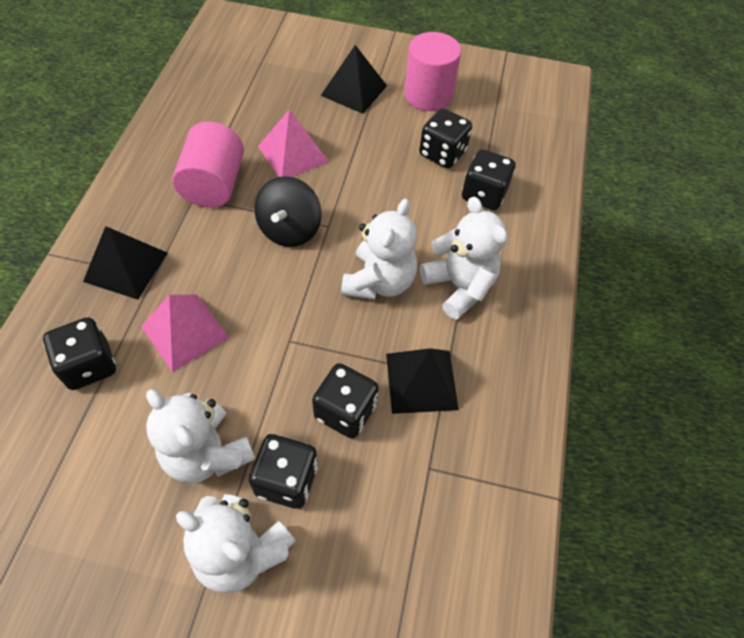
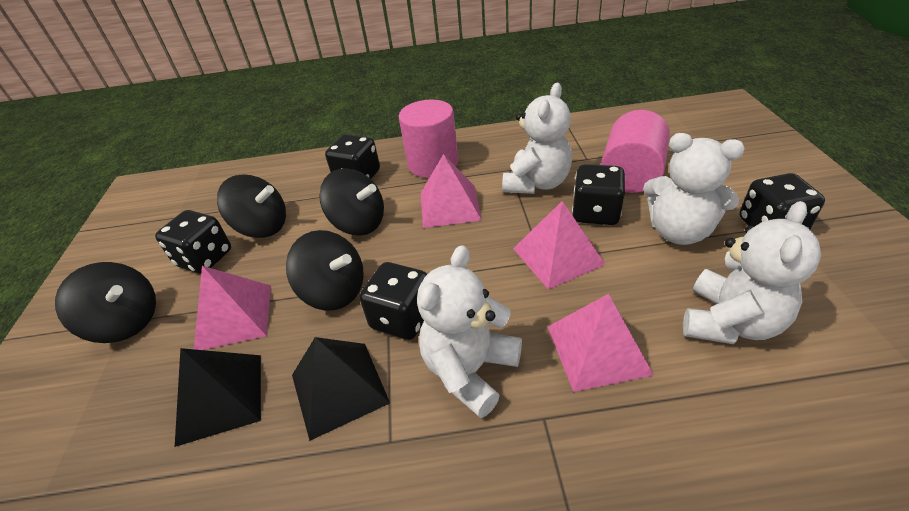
black pyramid: 3 -> 2
black spinning top: 1 -> 4
pink pyramid: 2 -> 4

